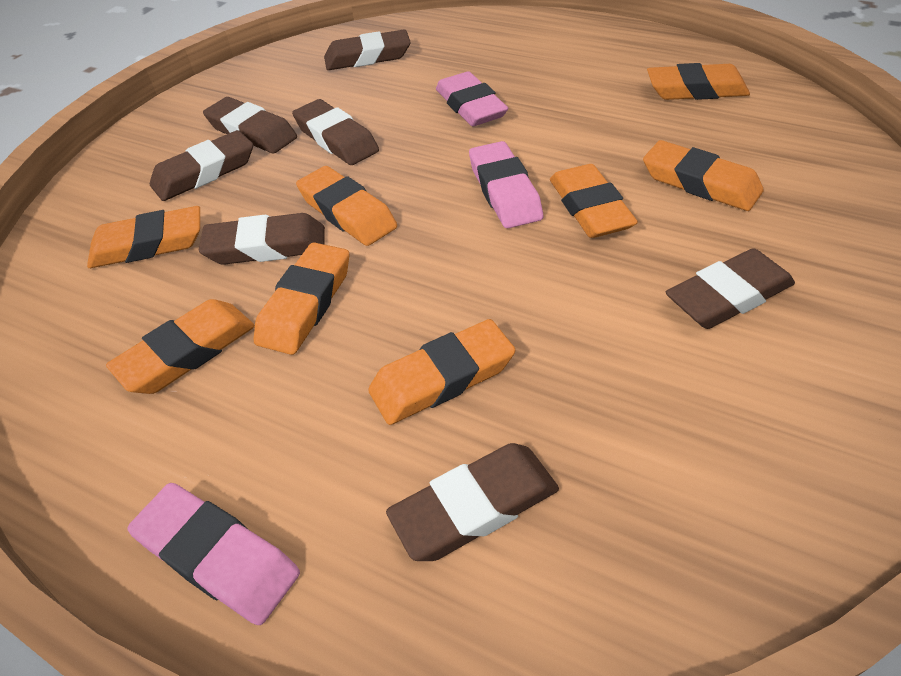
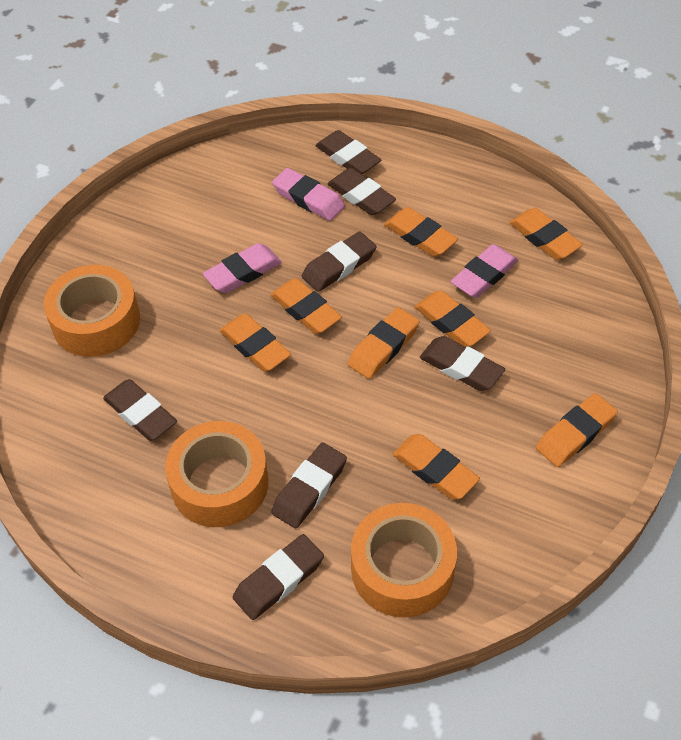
orange tape: 0 -> 3

